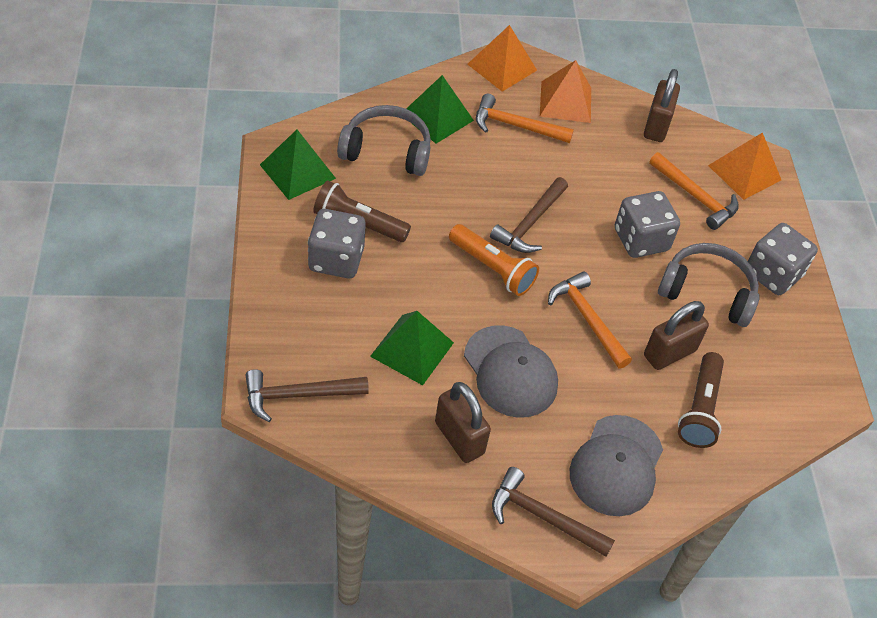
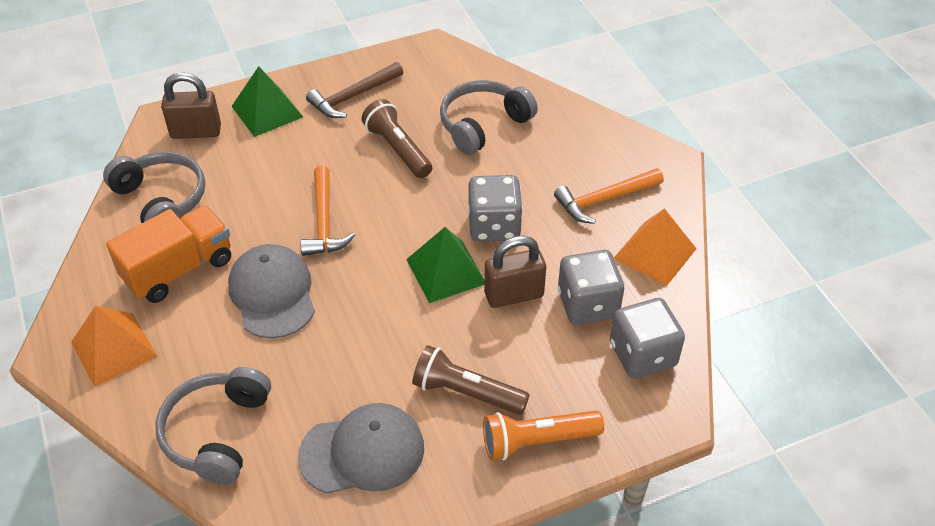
brown hammer: 3 -> 1
brown padlock: 3 -> 2
green pyramid: 3 -> 2
grey headphones: 2 -> 3
orange hammer: 3 -> 2
orange pyramid: 3 -> 2
orange truck: 0 -> 1

